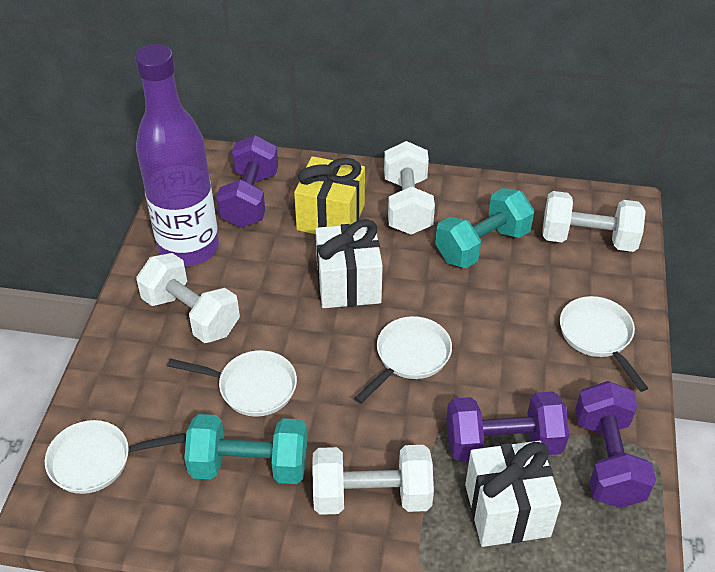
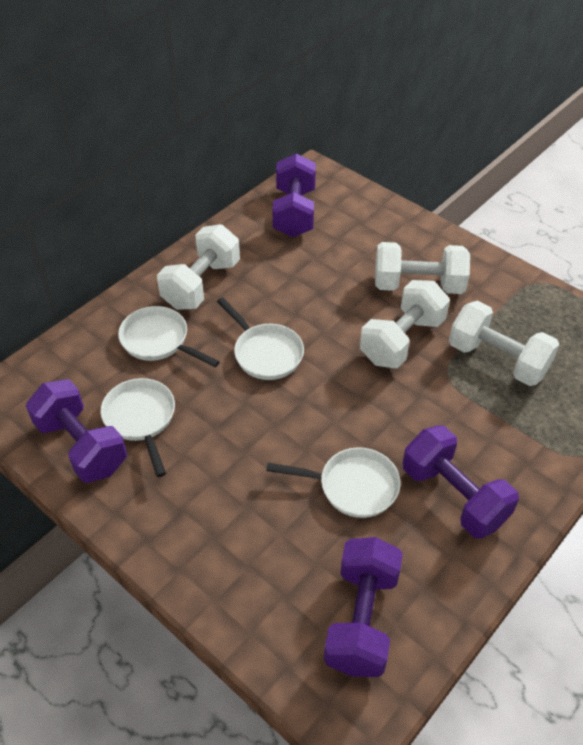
purple bottle: 1 -> 0
purple dumbbell: 3 -> 4
turquoise dumbbell: 2 -> 0
white gift: 2 -> 0
yellow gift: 1 -> 0

